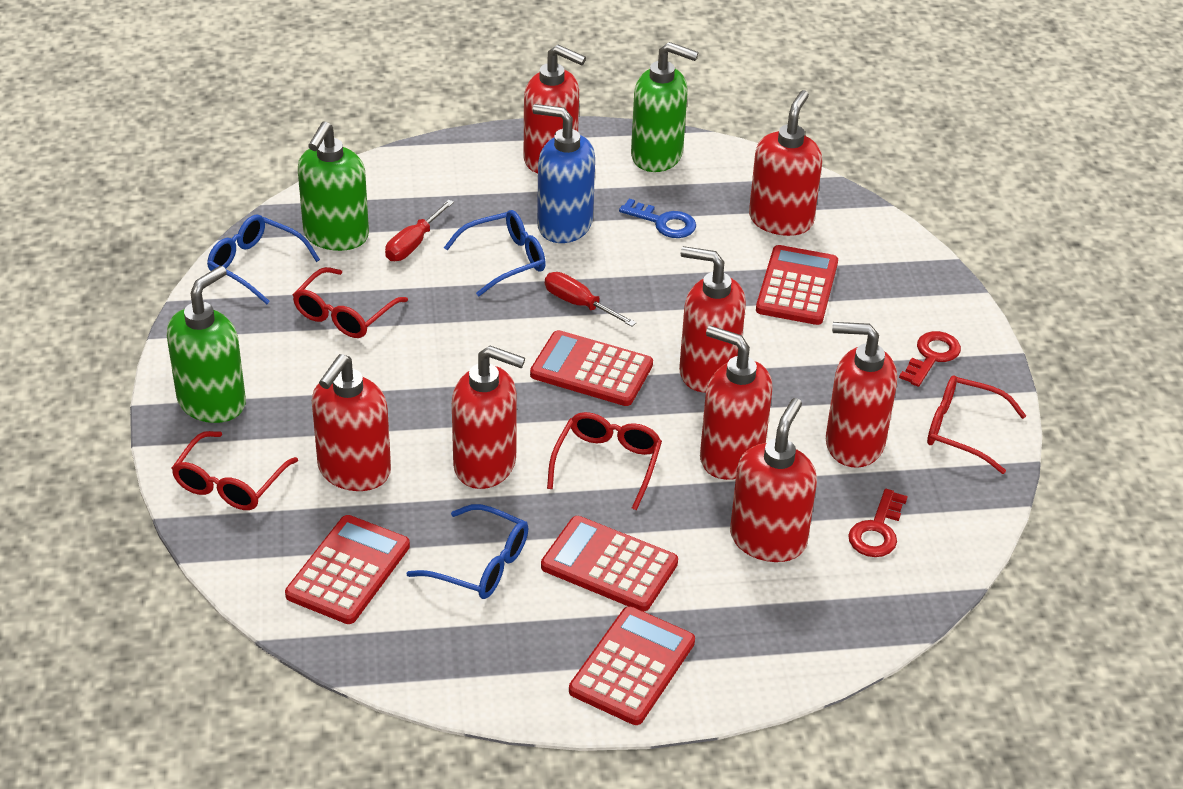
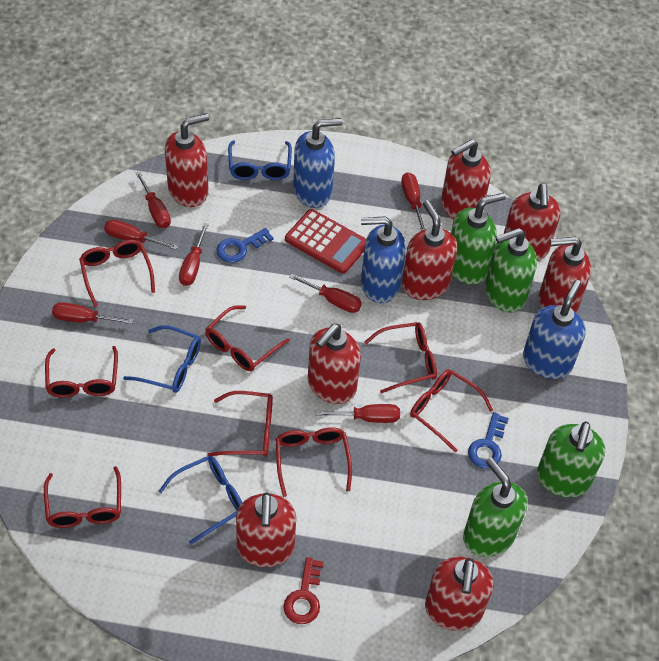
blue key: 1 -> 2
blue soap dispenser: 1 -> 3
green soap dispenser: 3 -> 4
red calculator: 5 -> 1
red glasses: 4 -> 8
red key: 2 -> 1
red screwdriver: 2 -> 7

